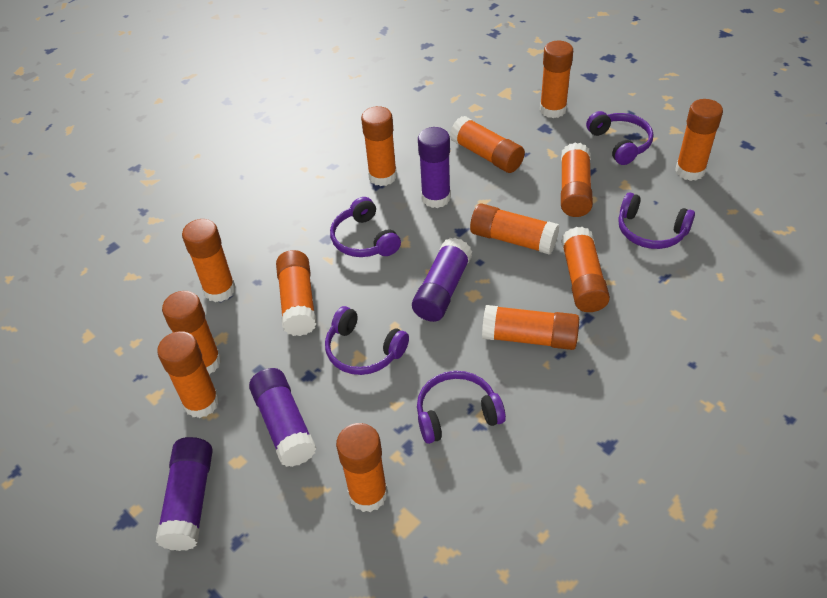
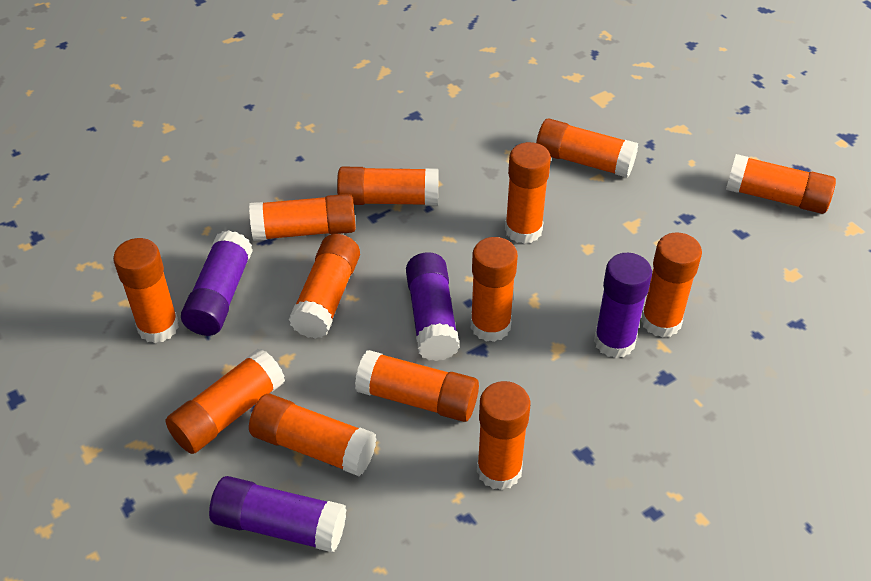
purple headphones: 5 -> 0

